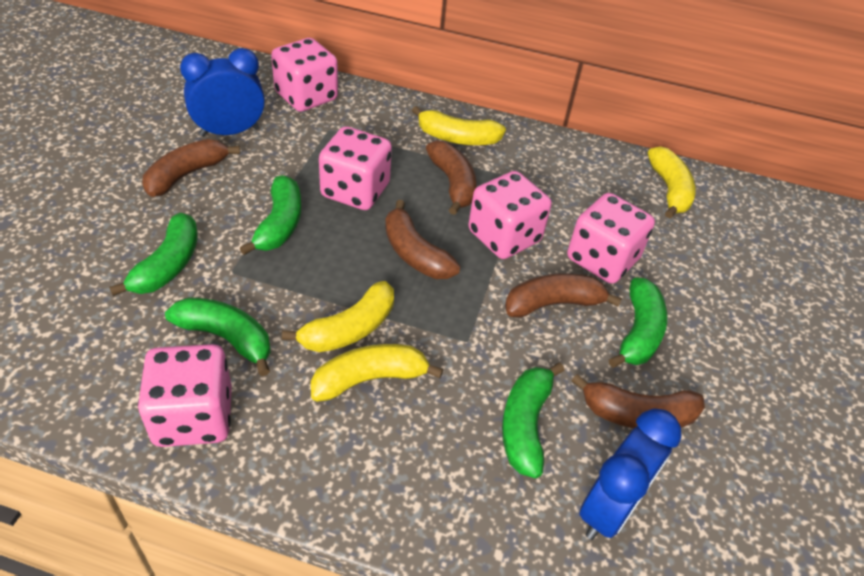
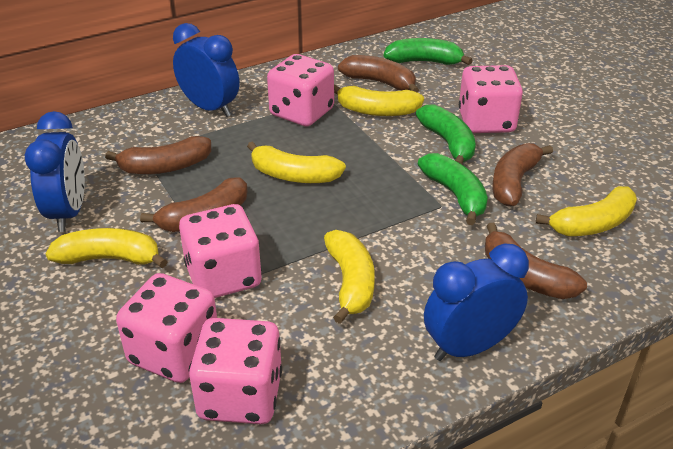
blue clock: 2 -> 3
green banana: 5 -> 3
yellow banana: 4 -> 5

